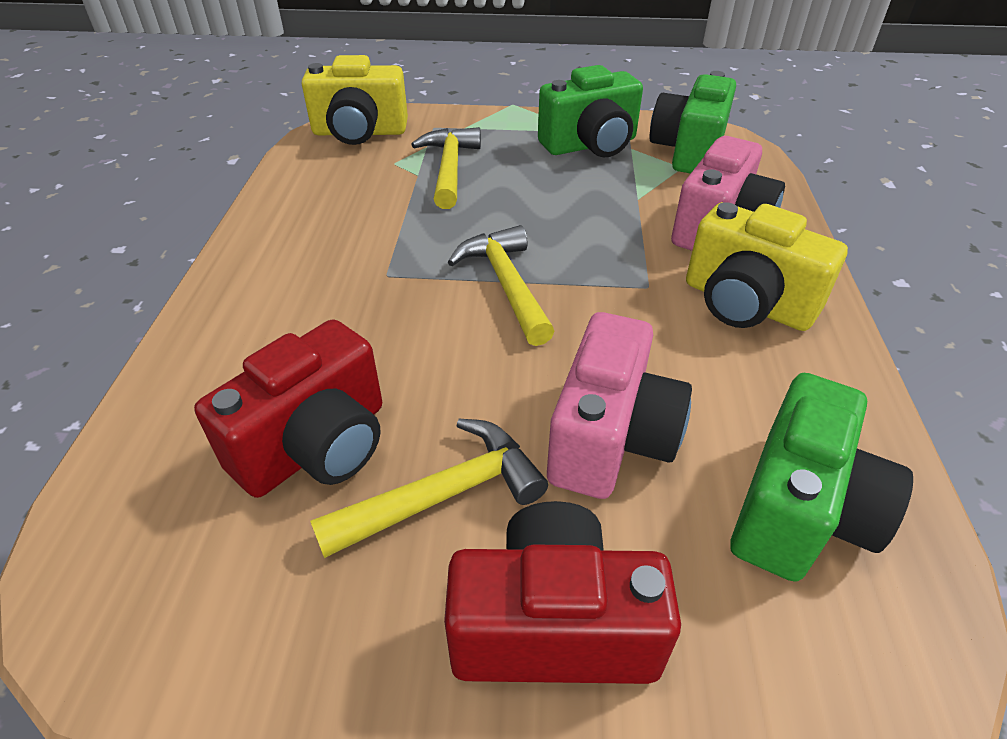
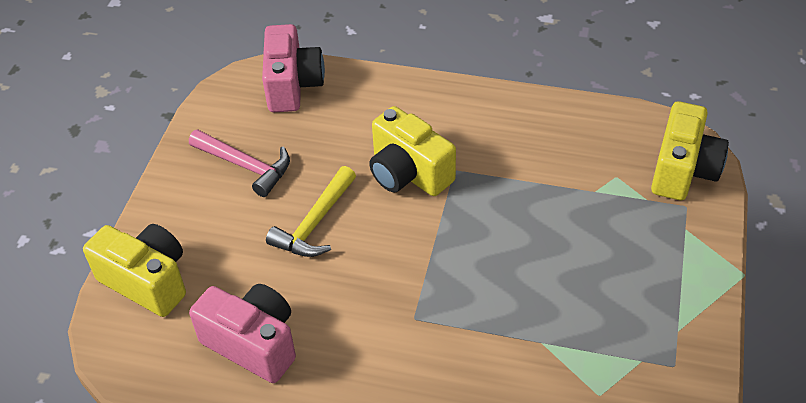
green camera: 3 -> 0
pink hammer: 0 -> 1
red camera: 2 -> 0
yellow camera: 2 -> 3
yellow hammer: 3 -> 1

